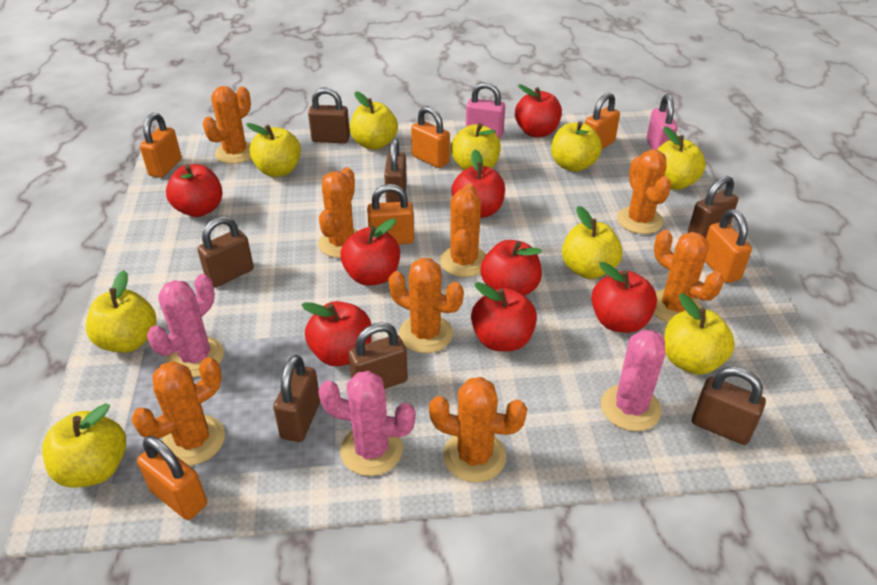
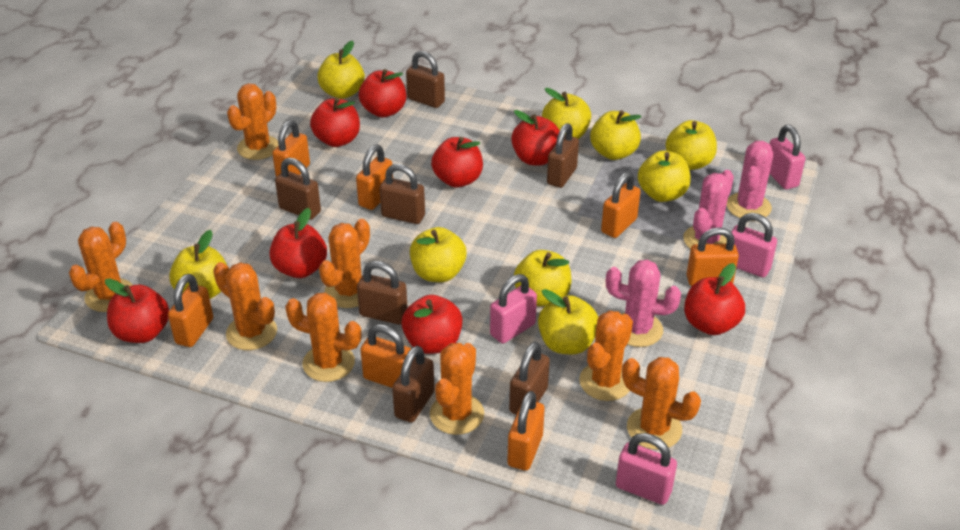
orange padlock: 6 -> 7
pink padlock: 2 -> 4

